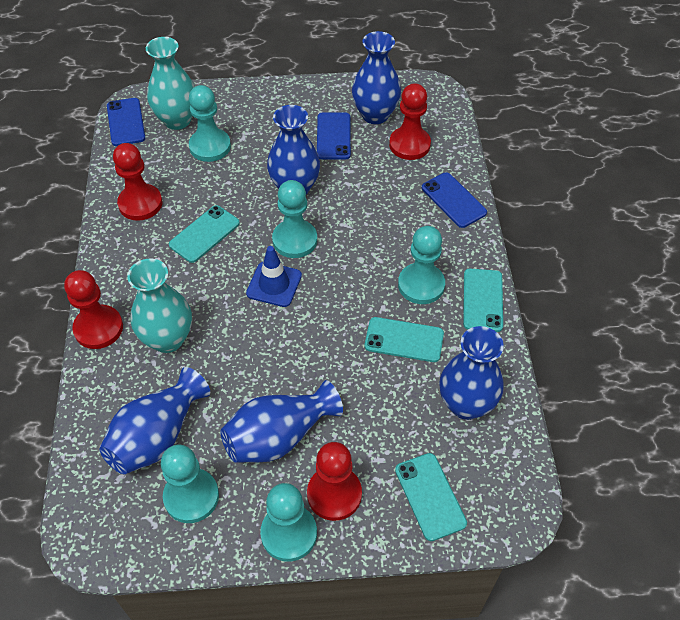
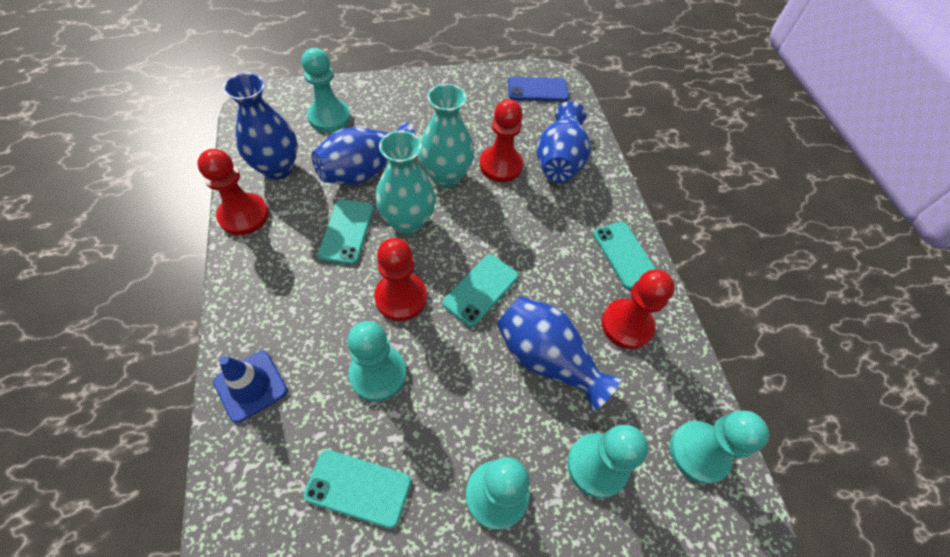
blue phone: 3 -> 1
blue vase: 5 -> 4

